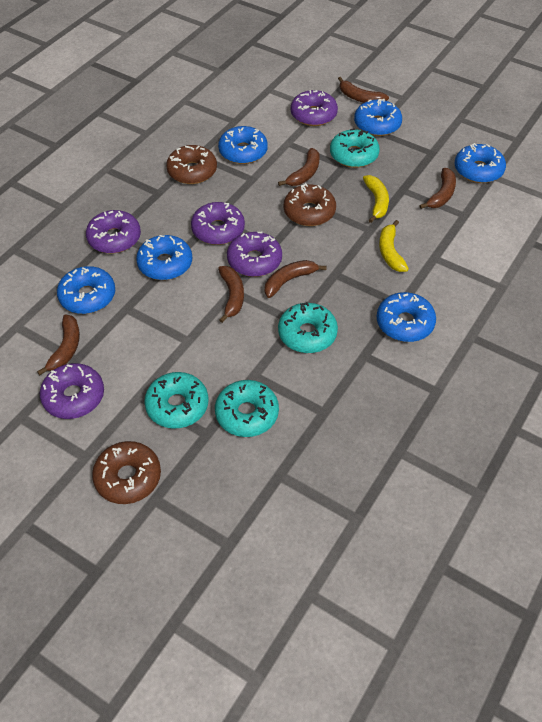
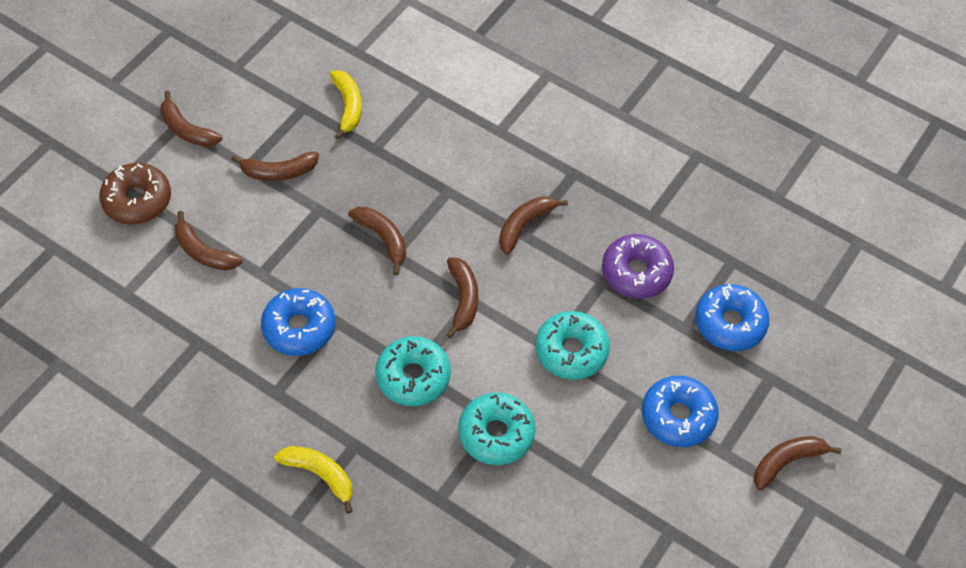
blue donut: 6 -> 3
brown banana: 6 -> 7
brown donut: 3 -> 1
purple donut: 5 -> 1
turquoise donut: 4 -> 3

